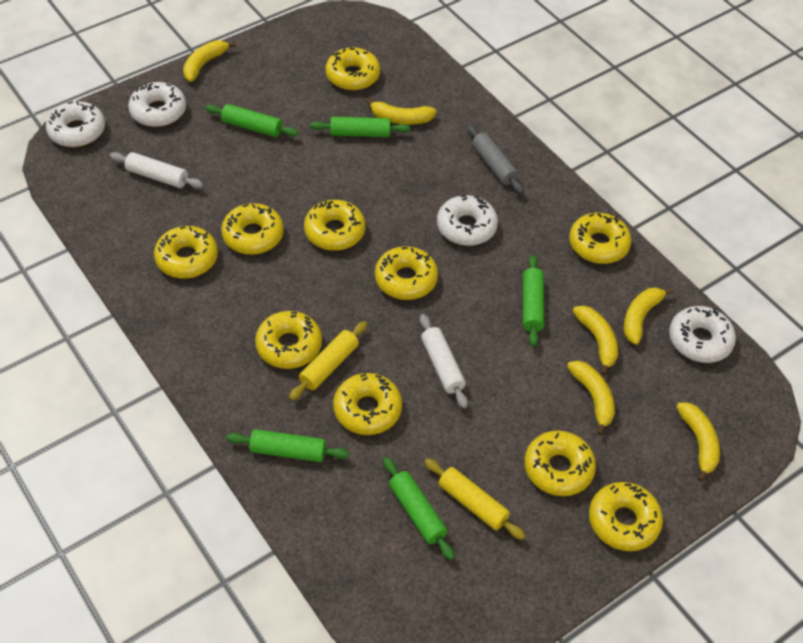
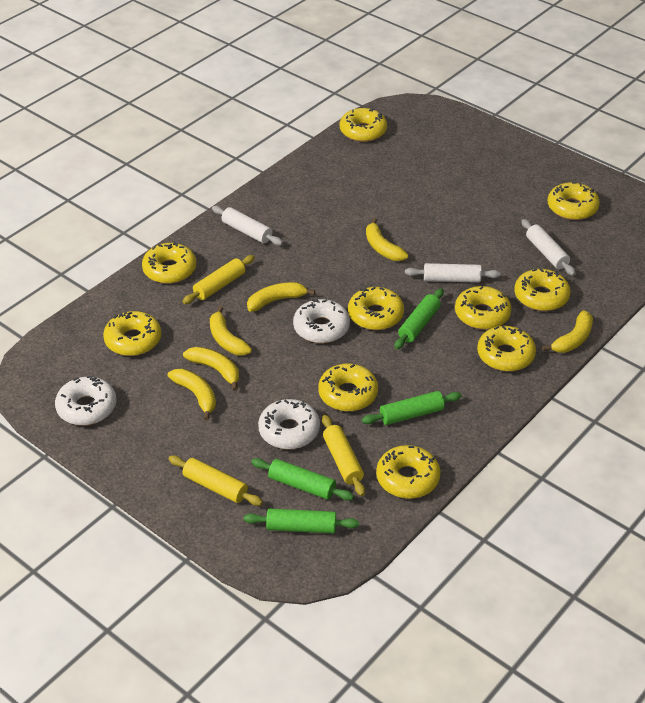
green rolling pin: 5 -> 4
grey rolling pin: 1 -> 0
white donut: 4 -> 3
white rolling pin: 2 -> 3
yellow rolling pin: 2 -> 3

